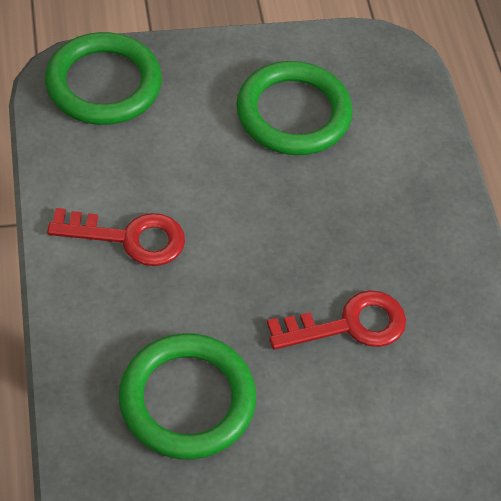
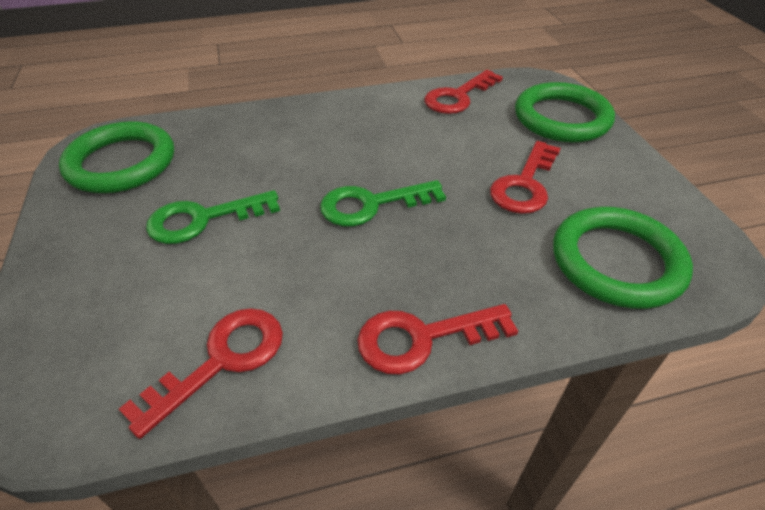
green key: 0 -> 2
red key: 2 -> 4

